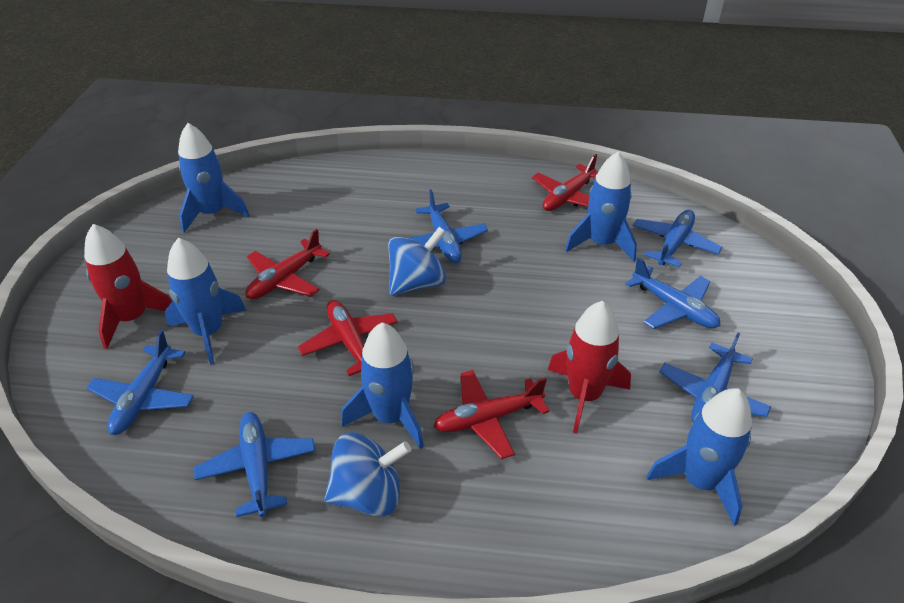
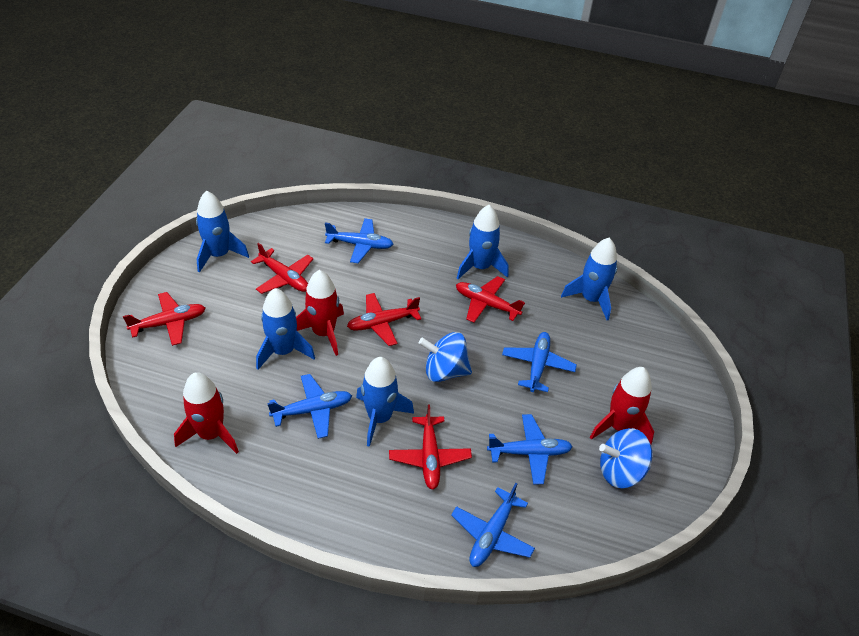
blue plane: 6 -> 5
red plane: 4 -> 5
red rocket: 2 -> 3

